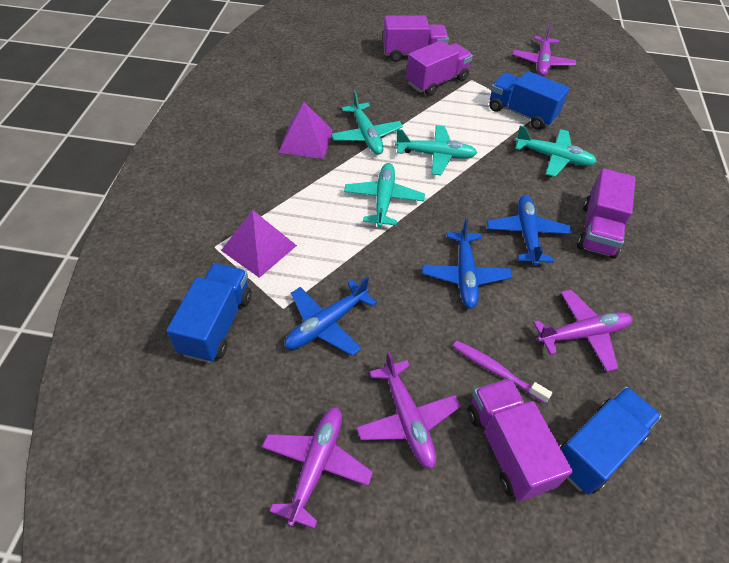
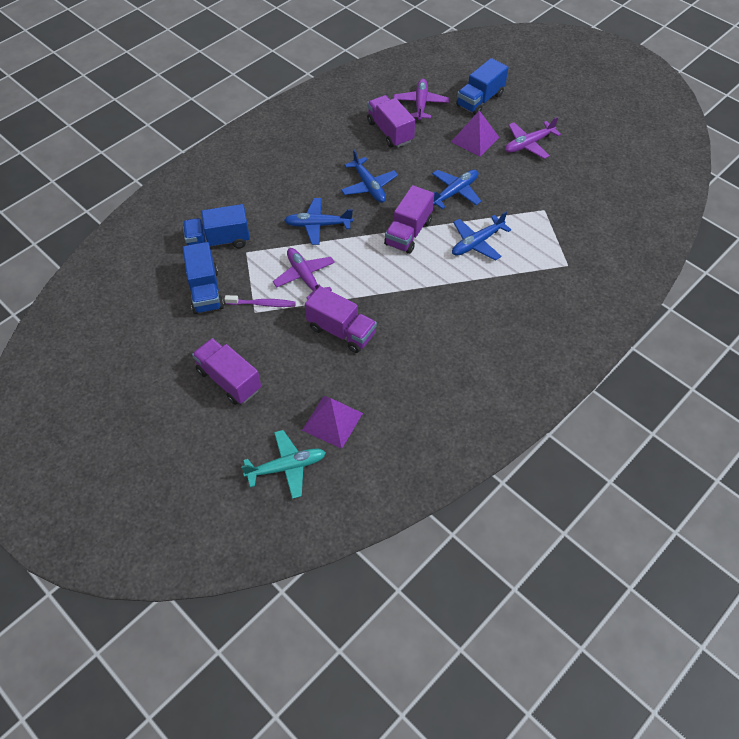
blue plane: 3 -> 4
purple plane: 4 -> 3
turquoise plane: 4 -> 1

